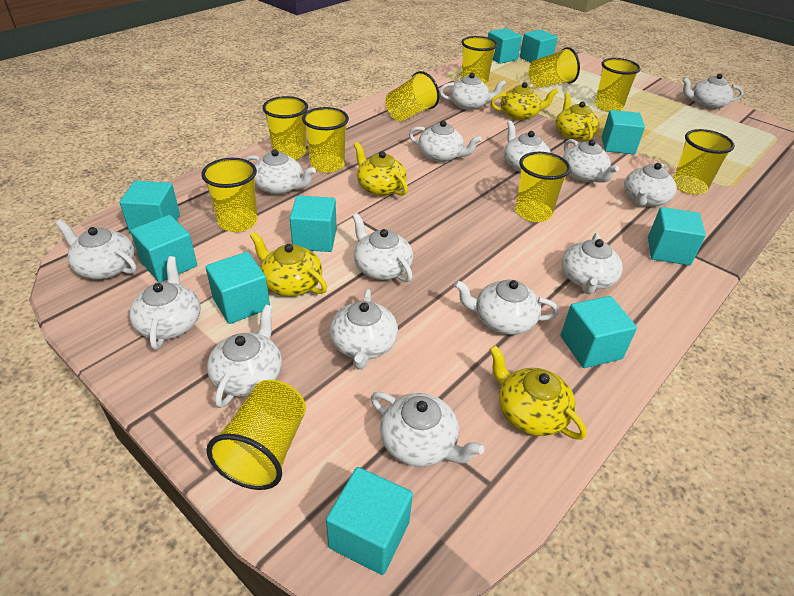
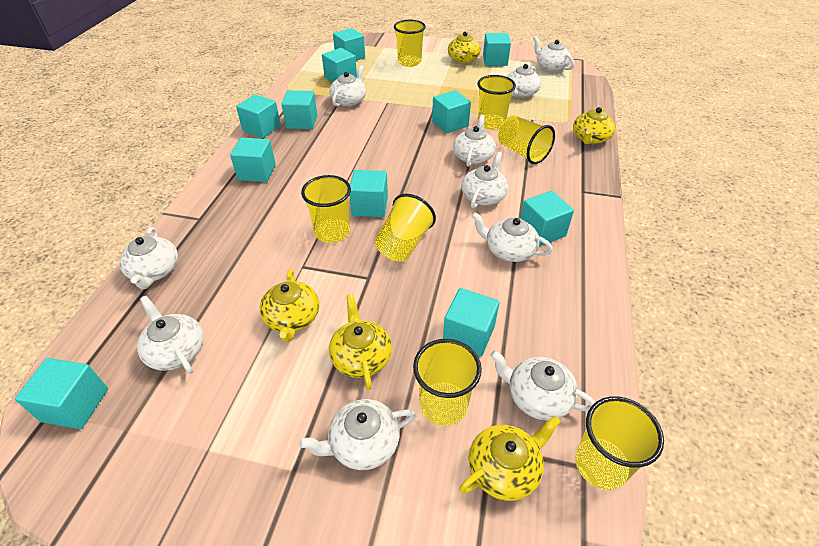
turquoise cube: 10 -> 11
white teapot: 15 -> 10
yellow cup: 10 -> 7

